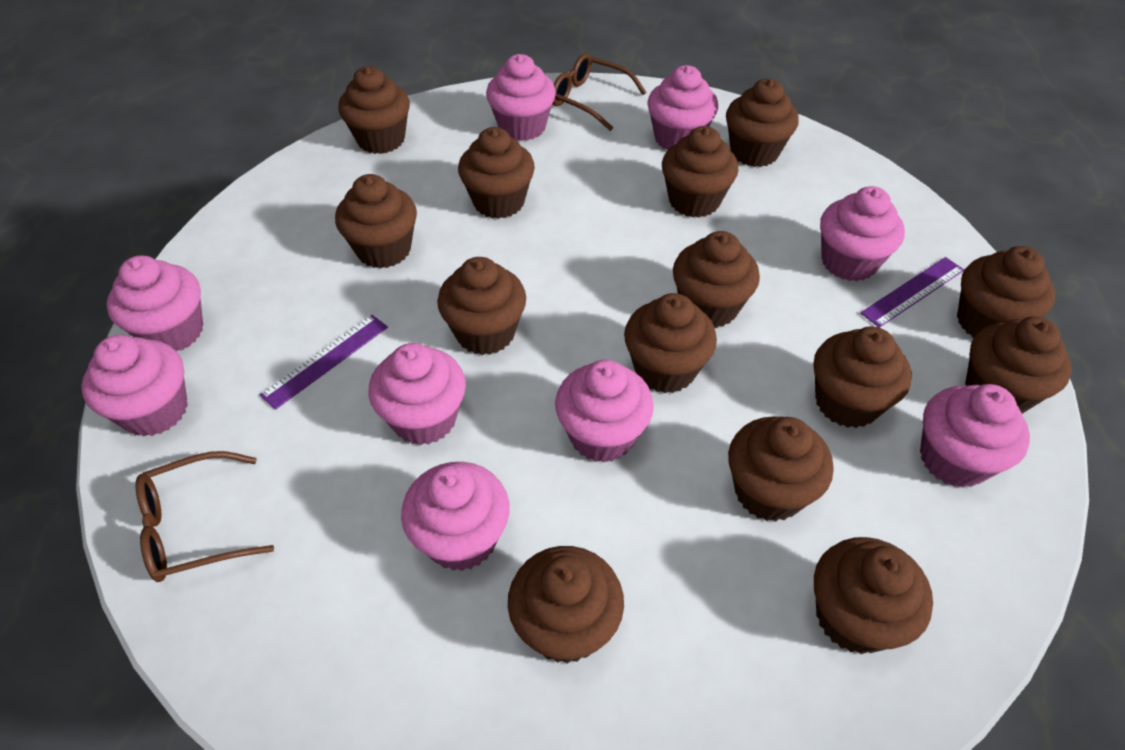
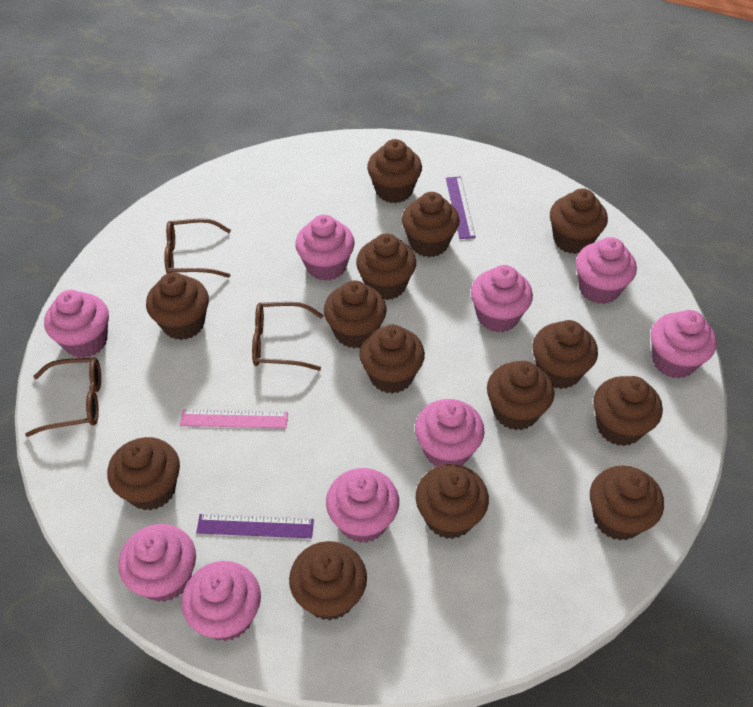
brown glasses: 2 -> 3
pink ruler: 0 -> 1

